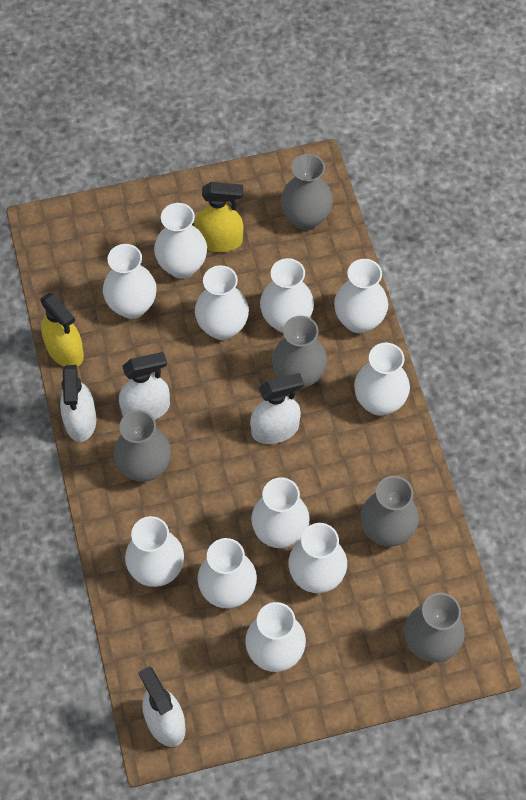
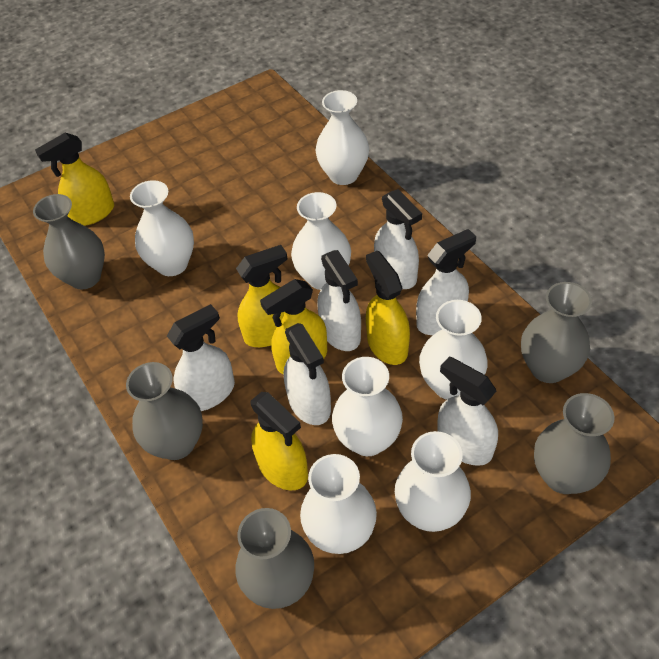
white spray bottle: 4 -> 6
white vase: 11 -> 7
yellow spray bottle: 2 -> 5

